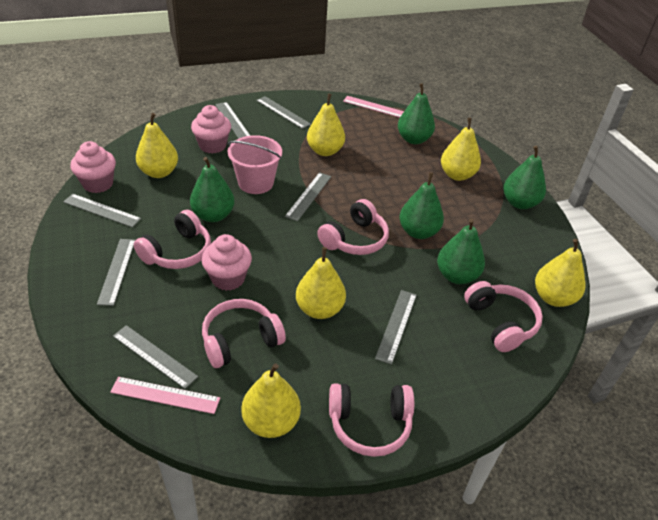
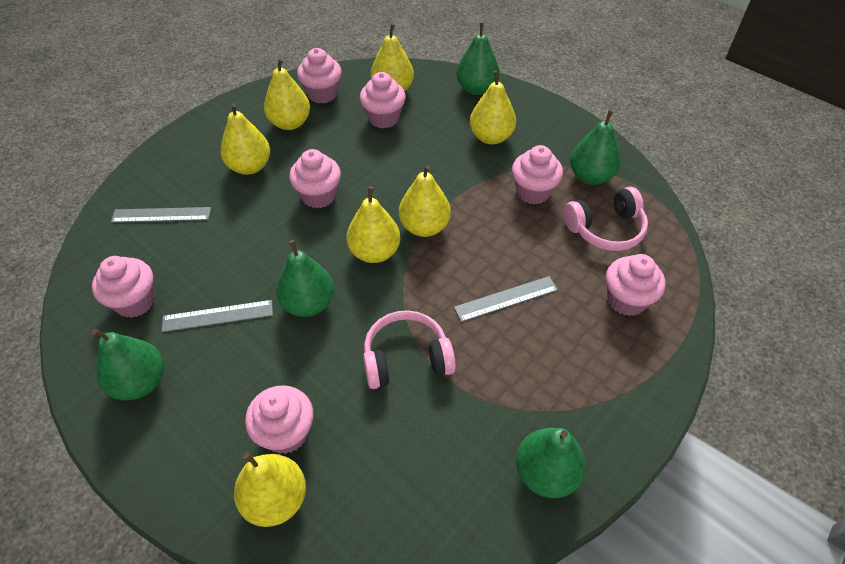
grey ruler: 7 -> 3
pink bucket: 1 -> 0
pink cupcake: 3 -> 7
pink headphones: 5 -> 2
pink ruler: 2 -> 0
yellow pear: 6 -> 7

